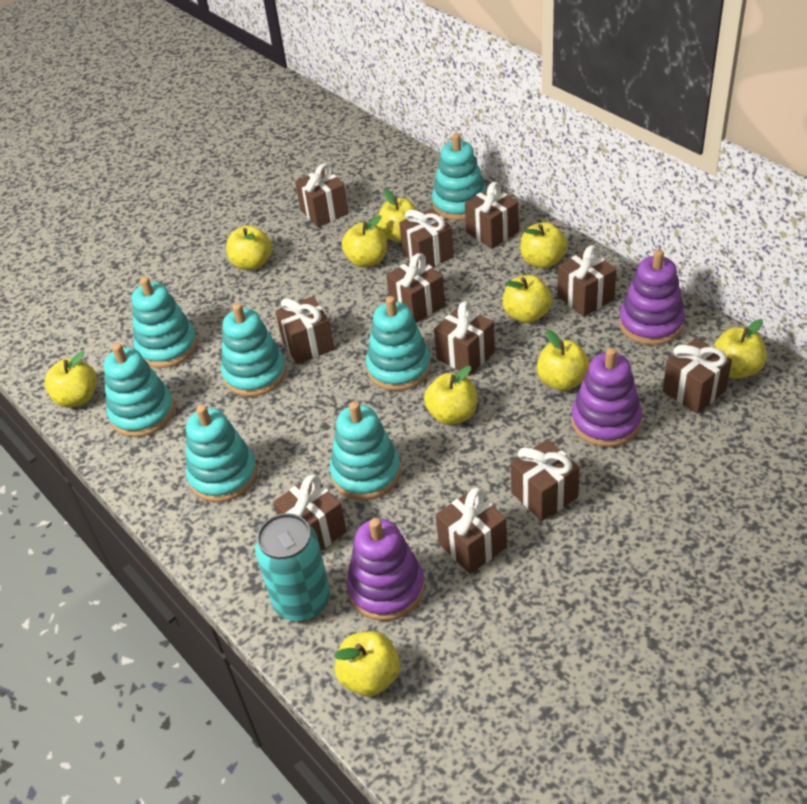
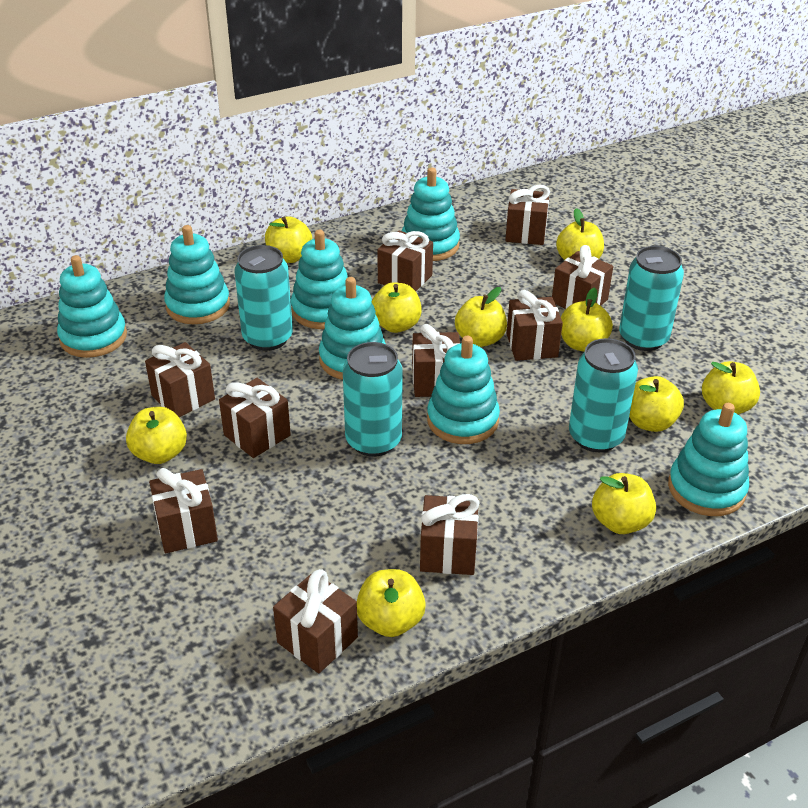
brown gift: 11 -> 10
purple stacking toy: 3 -> 0
turquoise can: 1 -> 4

